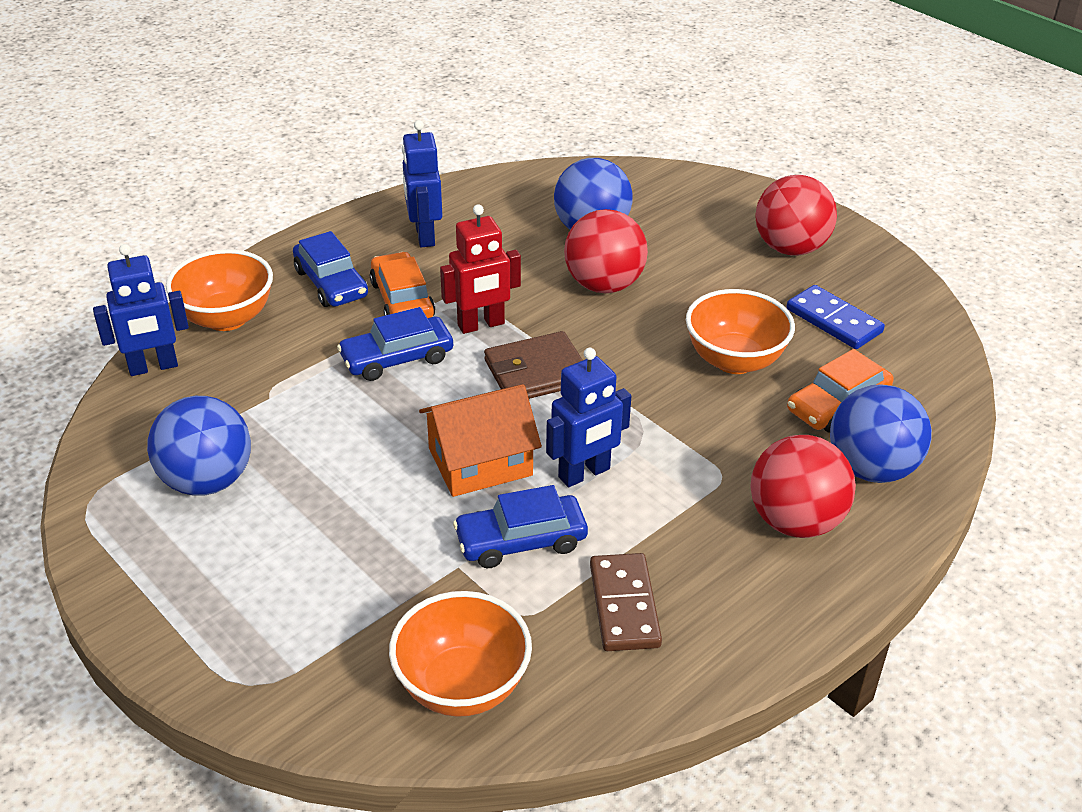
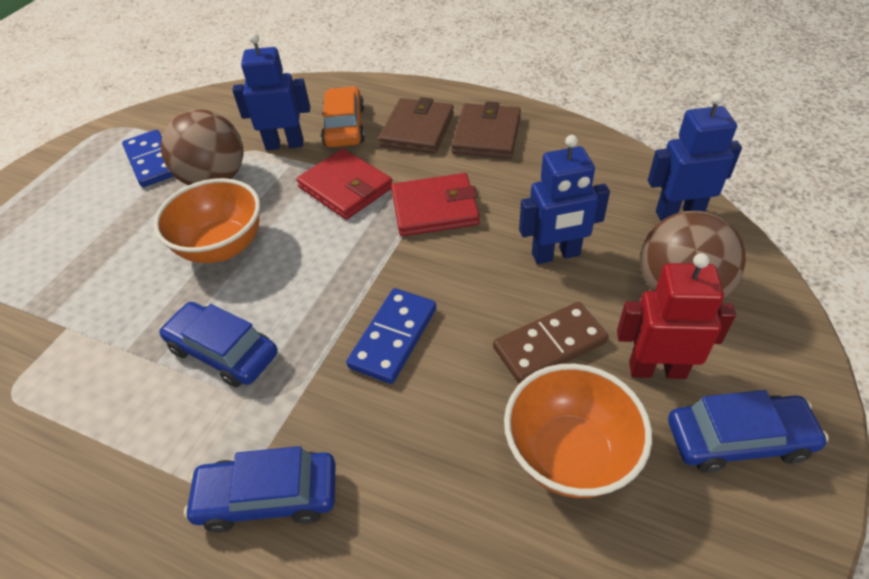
blue ball: 3 -> 0
blue domino: 1 -> 2
brown ball: 0 -> 2
brown wallet: 1 -> 2
orange bowl: 3 -> 2
orange car: 2 -> 1
orange house: 1 -> 0
red ball: 3 -> 0
red wallet: 0 -> 2

